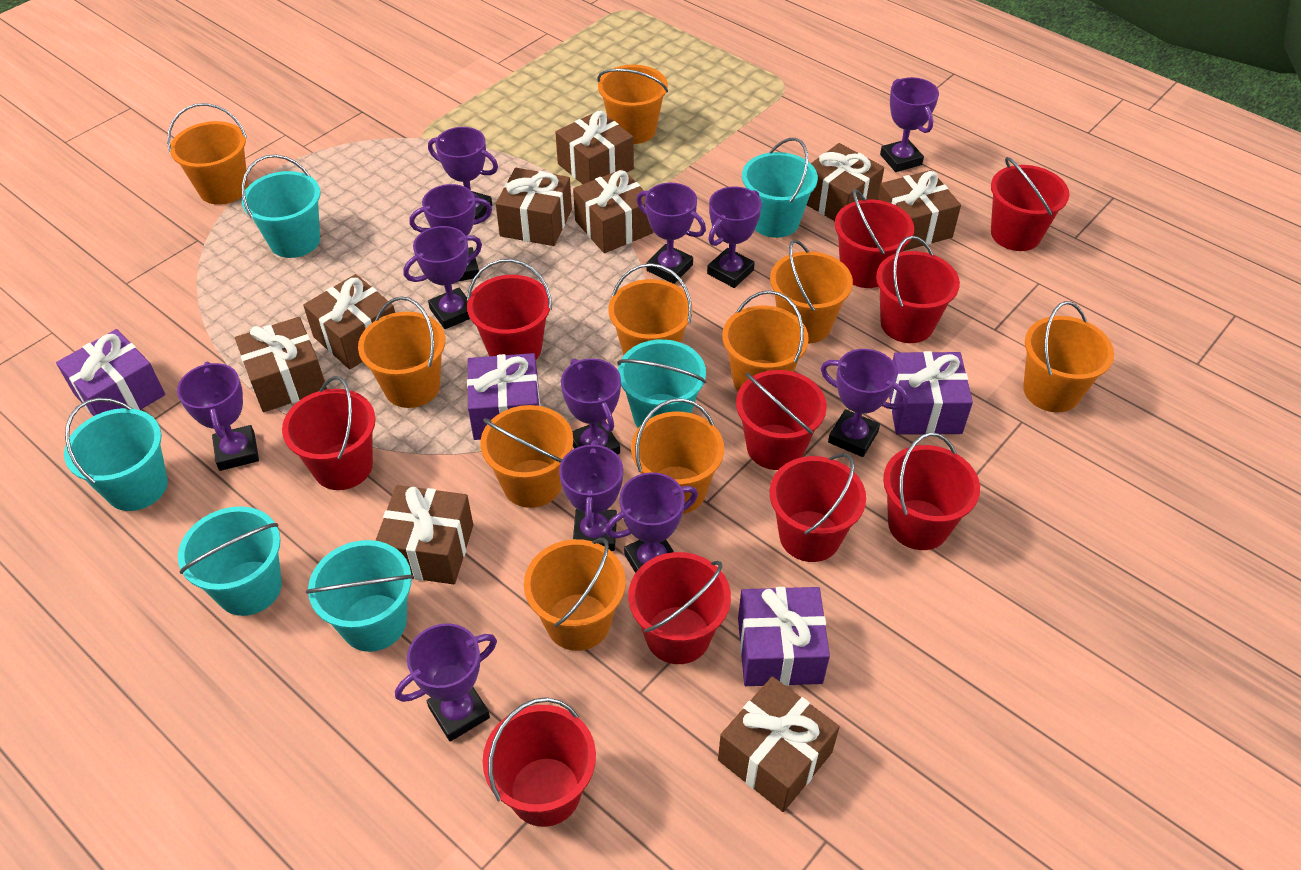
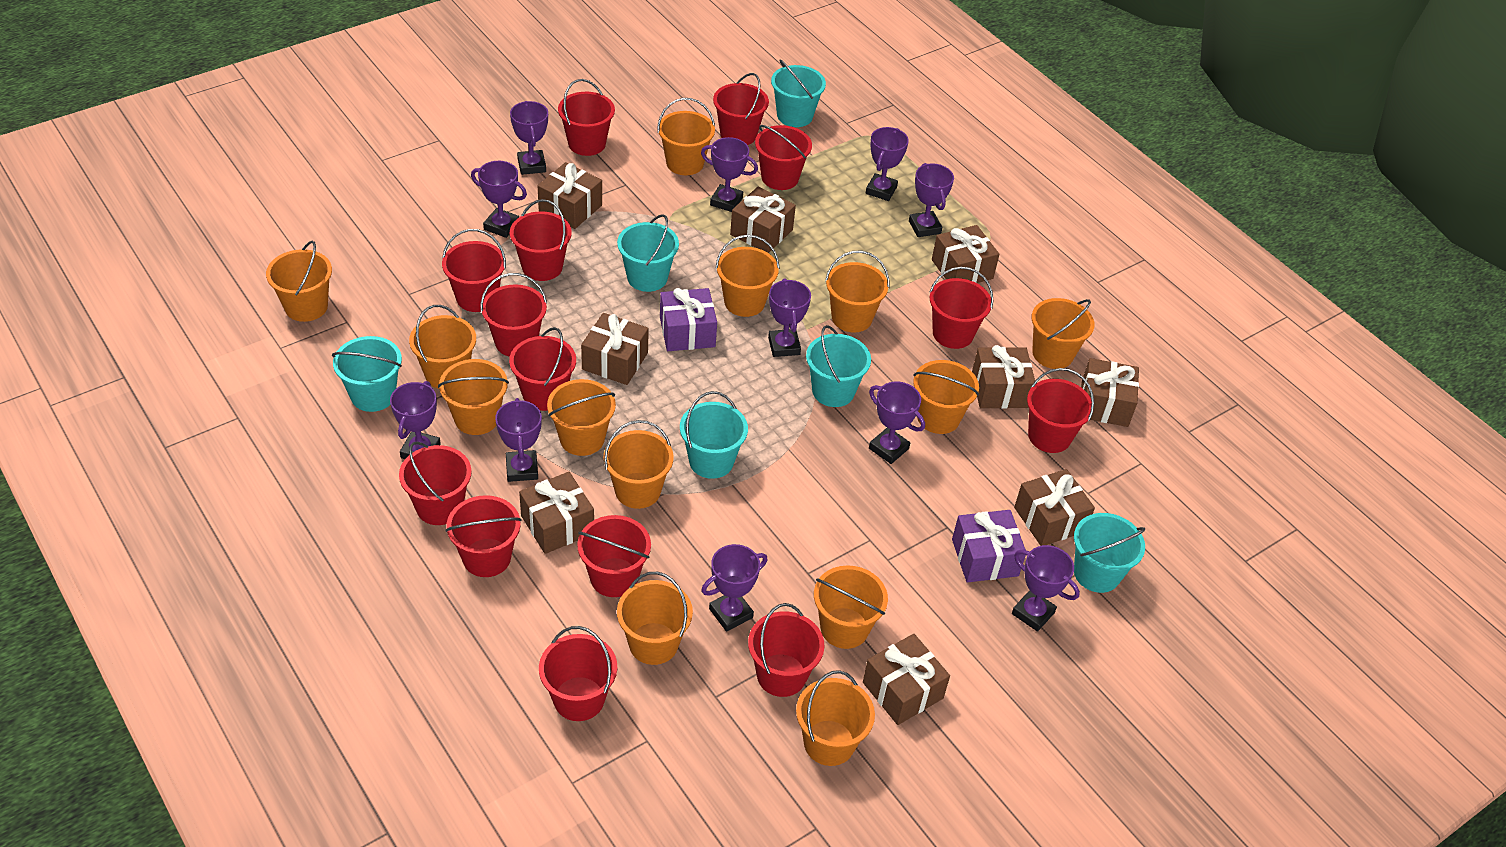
orange bucket: 10 -> 13
purple gift: 4 -> 2
purple trophy: 12 -> 11
red bucket: 10 -> 14

